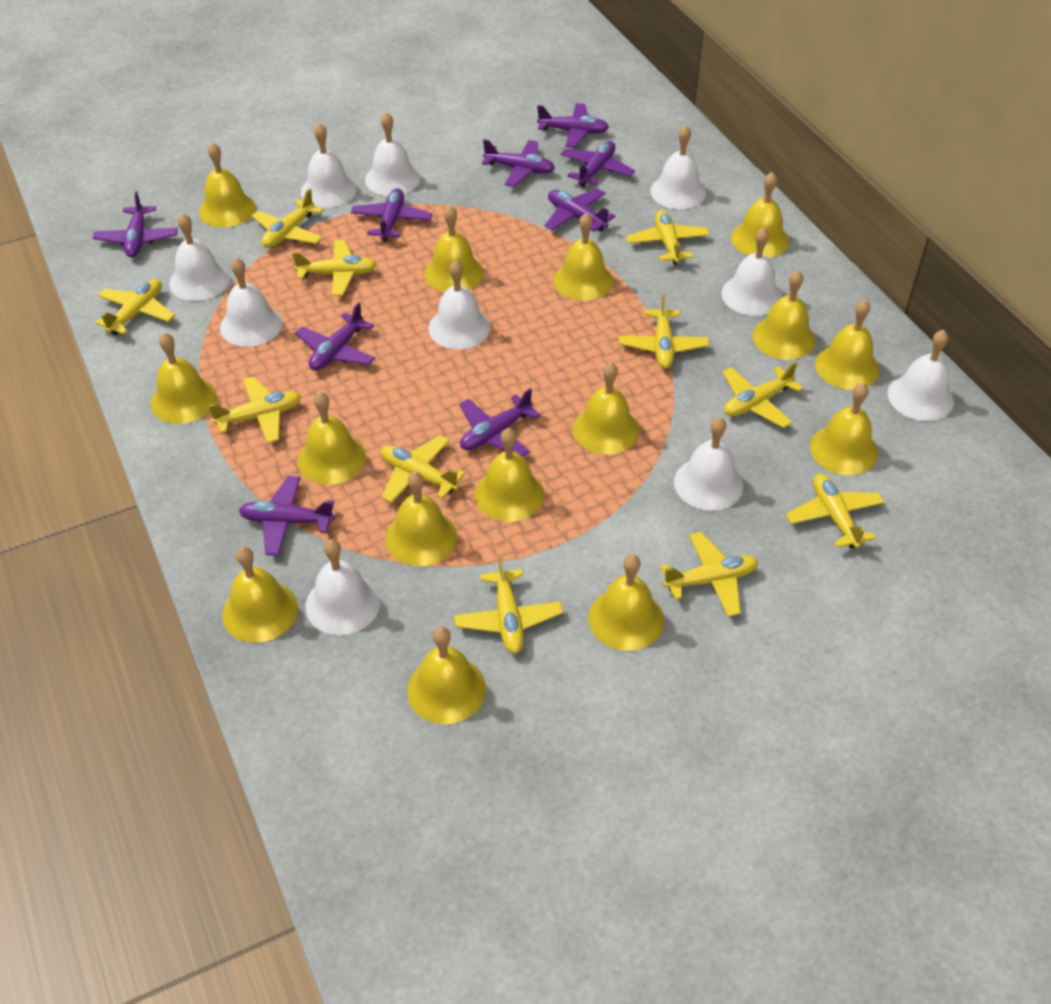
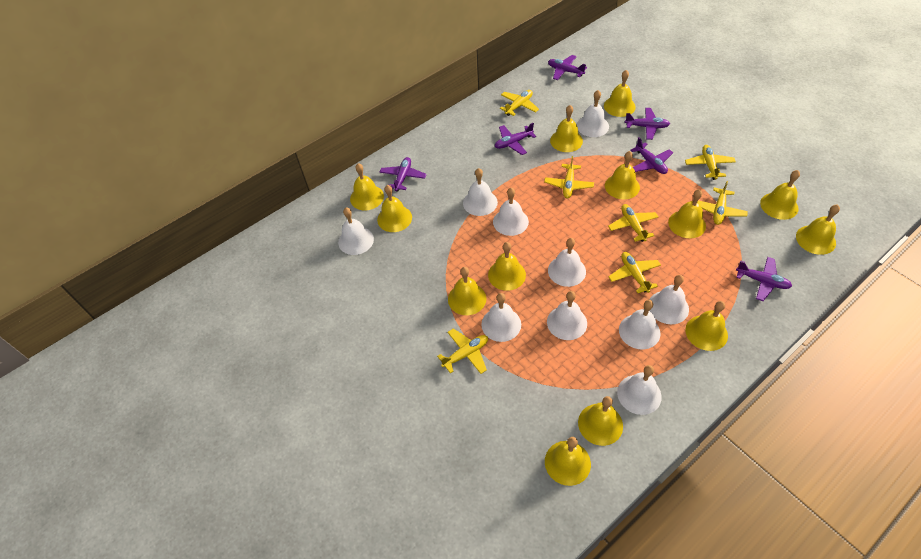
purple plane: 9 -> 6
yellow bell: 15 -> 13
yellow plane: 11 -> 7

